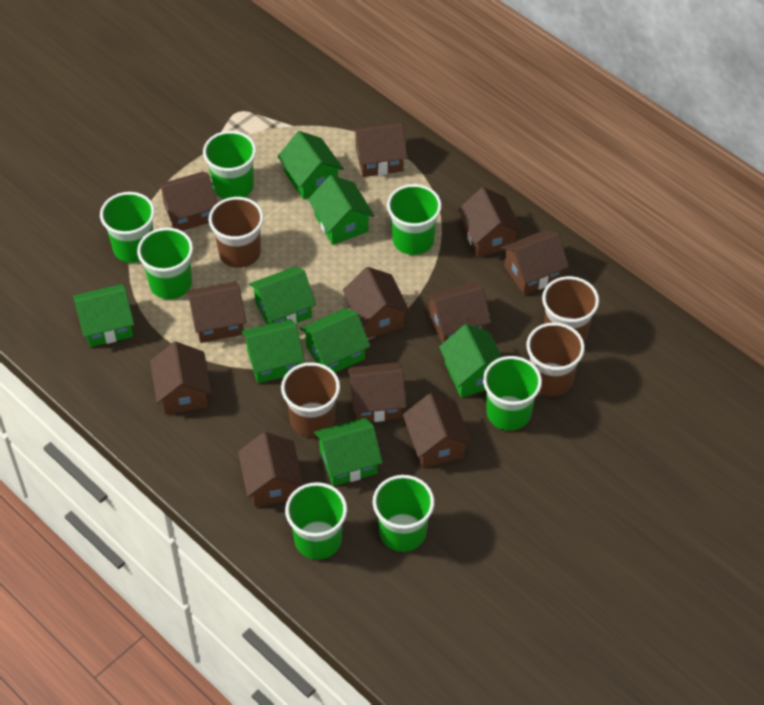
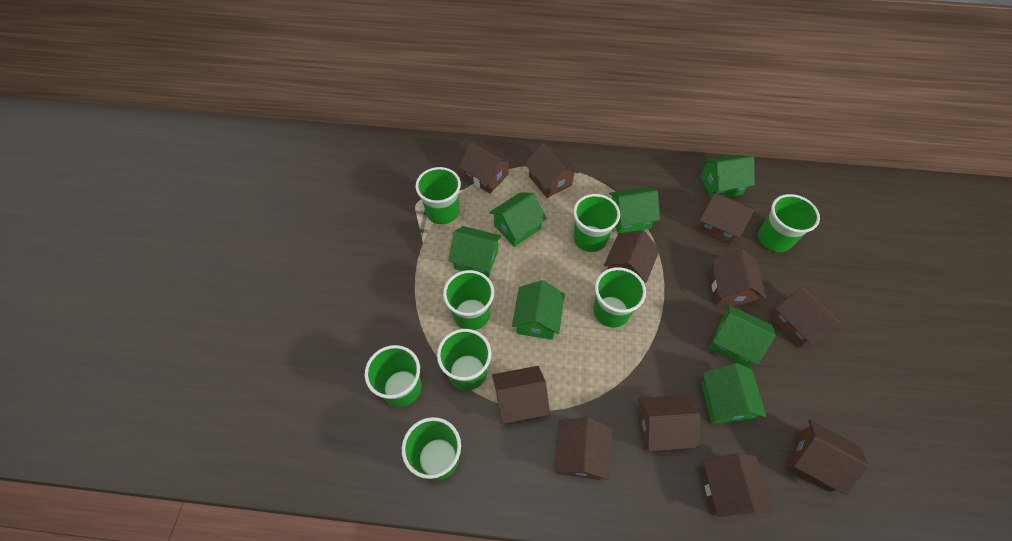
brown cup: 4 -> 0
green cup: 7 -> 8
green house: 8 -> 7

